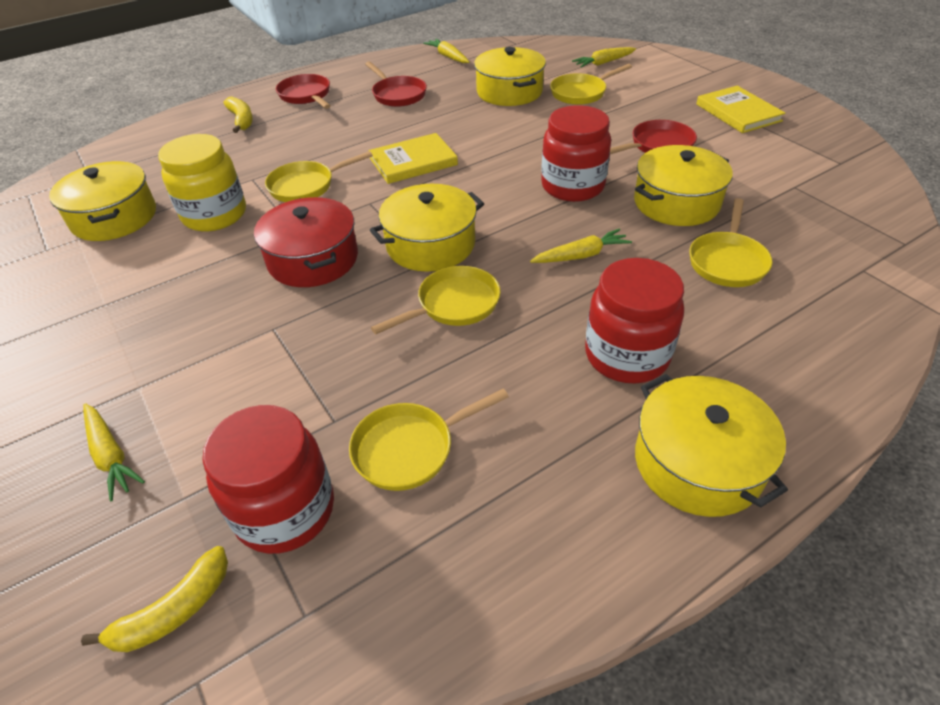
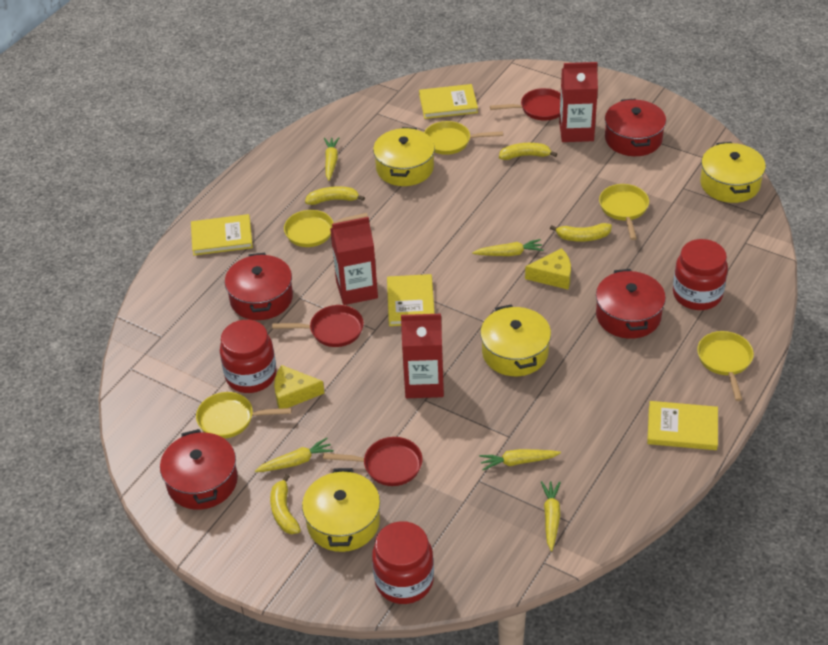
red carton: 0 -> 3
red pot: 1 -> 4
yellow banana: 2 -> 4
yellow book: 2 -> 4
yellow carrot: 4 -> 5
yellow cheese: 0 -> 2
yellow jar: 1 -> 0
yellow pot: 5 -> 4

